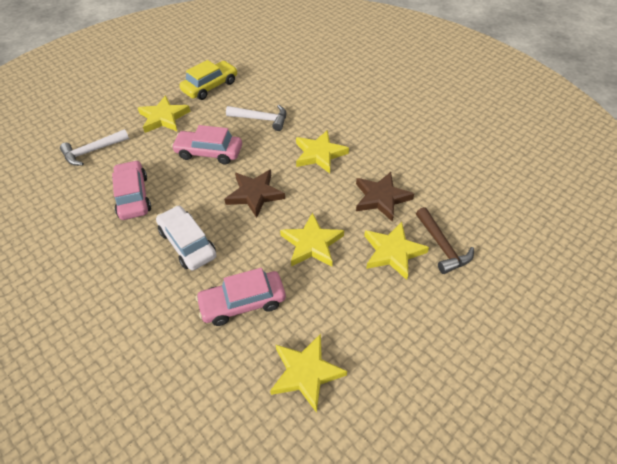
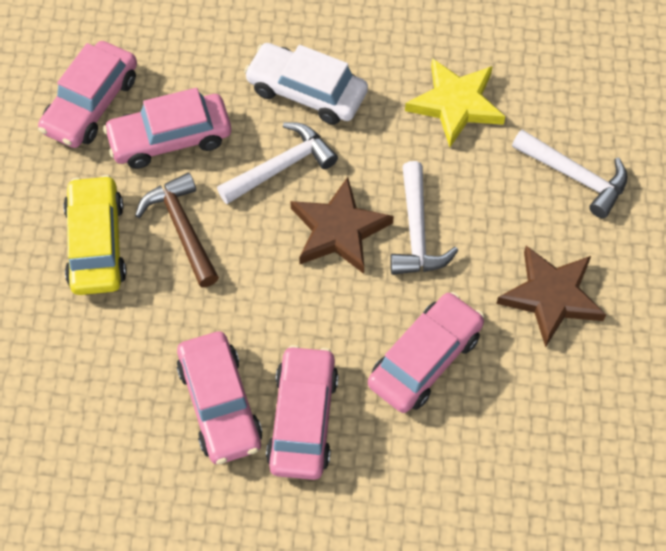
pink car: 3 -> 5
white hammer: 2 -> 3
yellow star: 5 -> 1

